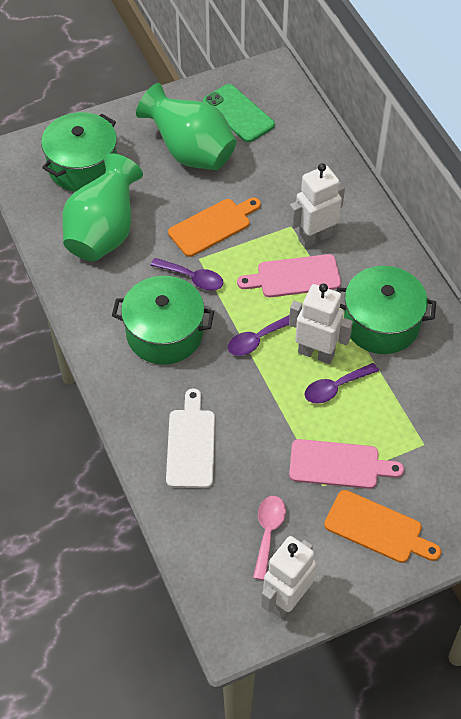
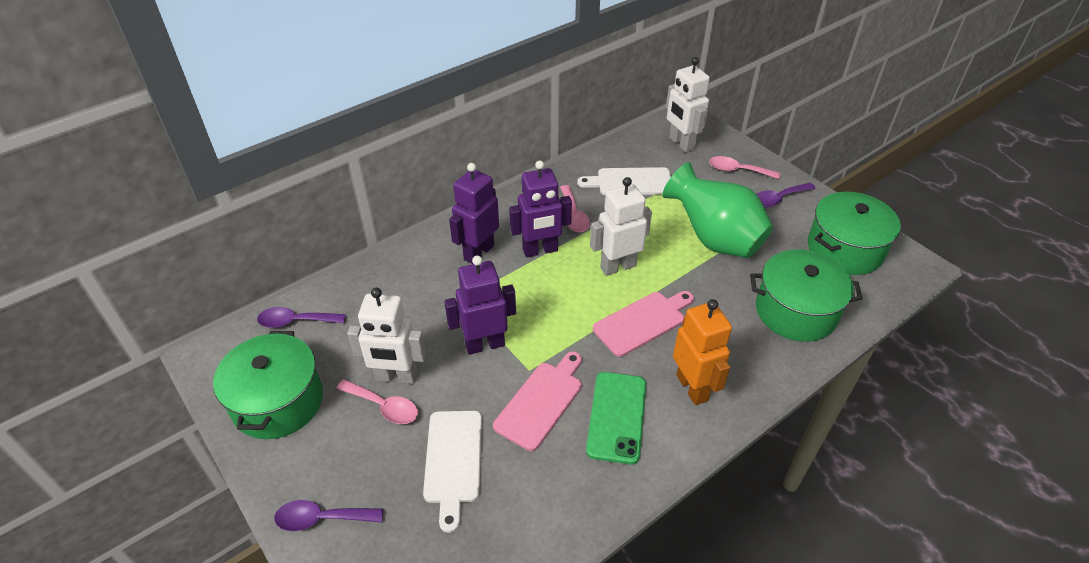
green vase: 2 -> 1
orange cutting board: 2 -> 0
orange robot: 0 -> 1
pink spoon: 1 -> 3
purple robot: 0 -> 3
white cutting board: 1 -> 2

